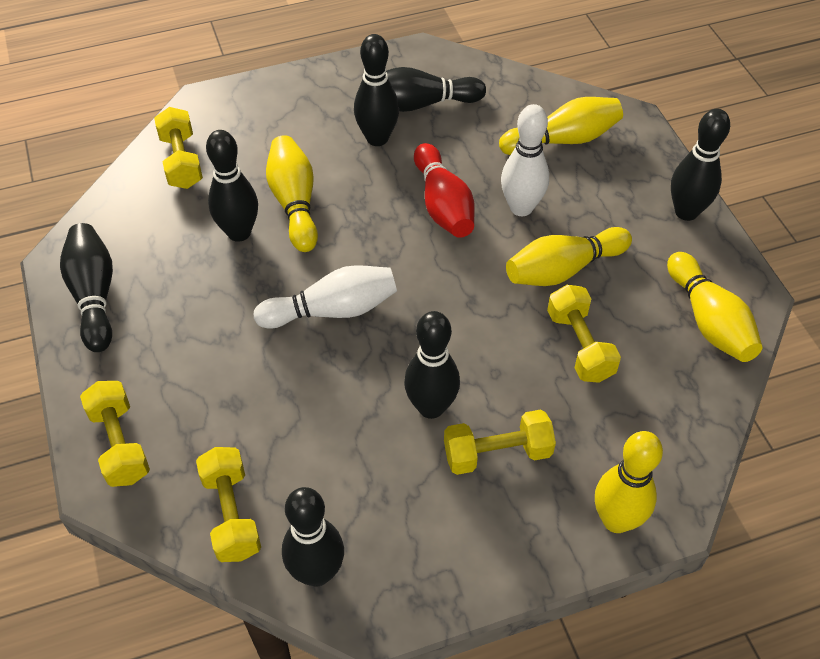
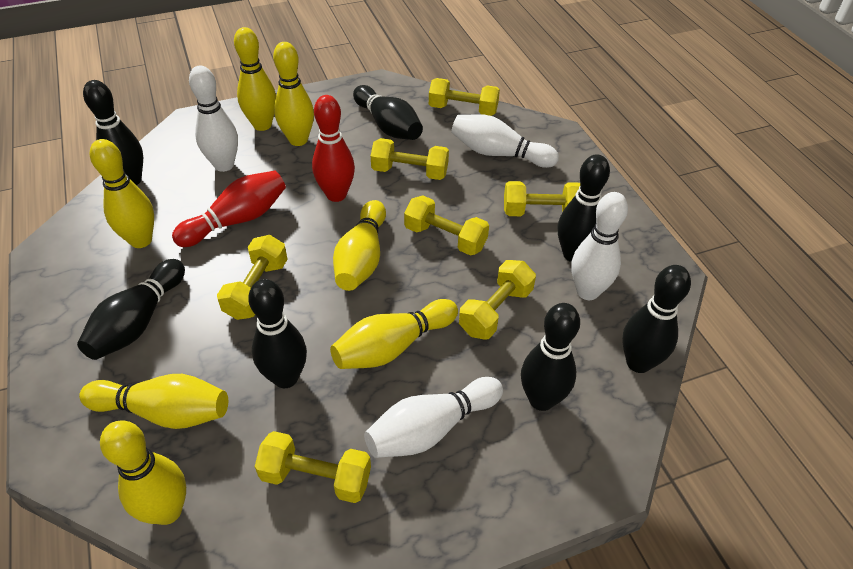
red bowling pin: 1 -> 2
white bowling pin: 2 -> 4
yellow bowling pin: 5 -> 7
yellow dumbbell: 5 -> 7

